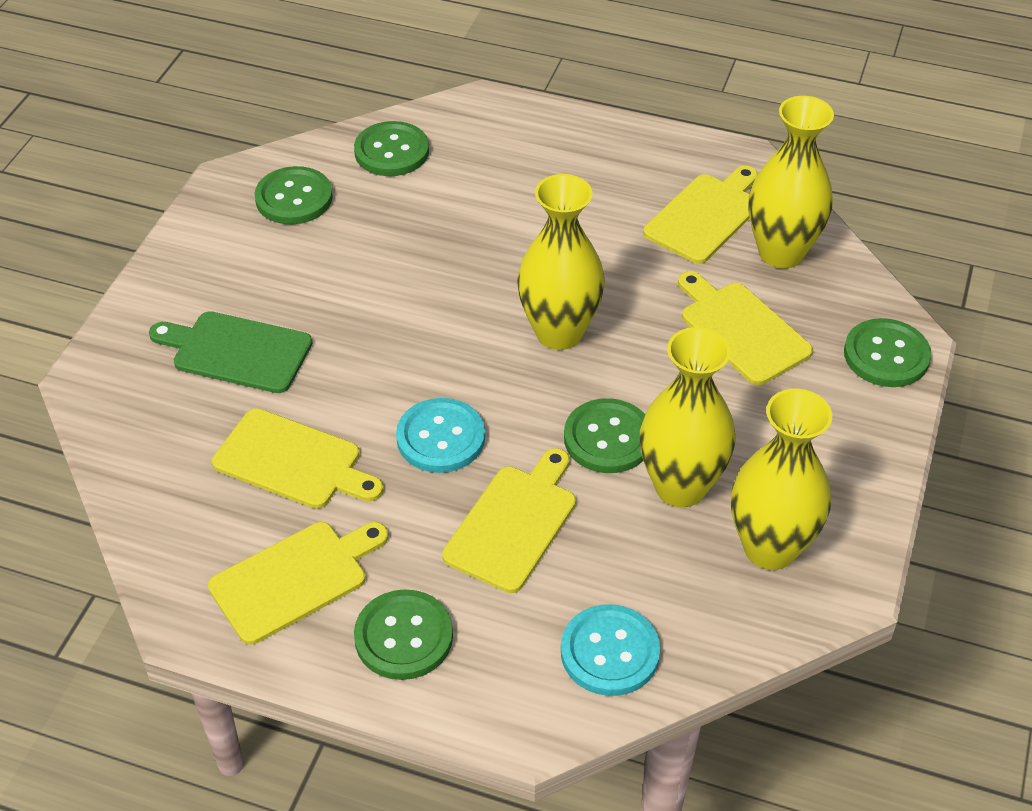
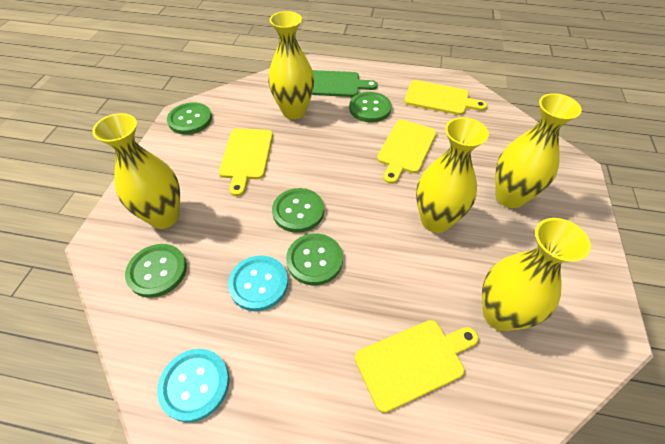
yellow cutting board: 5 -> 4
yellow vase: 4 -> 5

